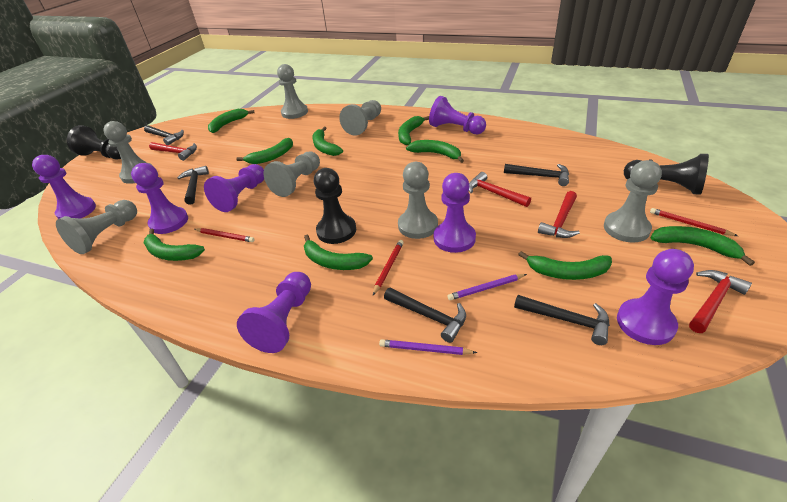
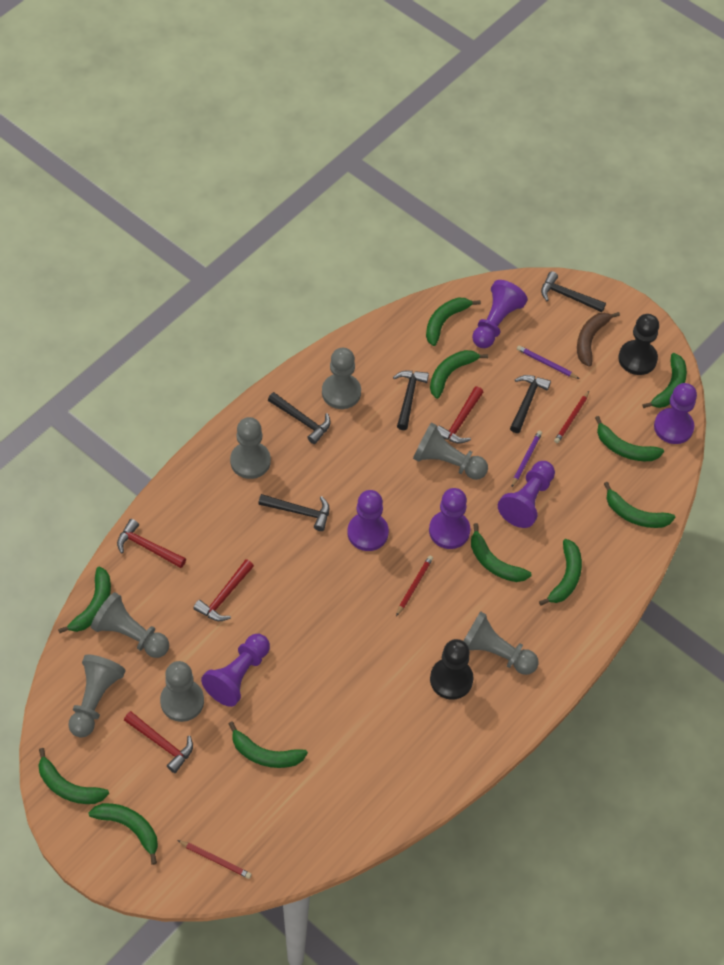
black pawn: 3 -> 2
brown banana: 0 -> 1
green banana: 9 -> 11
purple pawn: 7 -> 6

